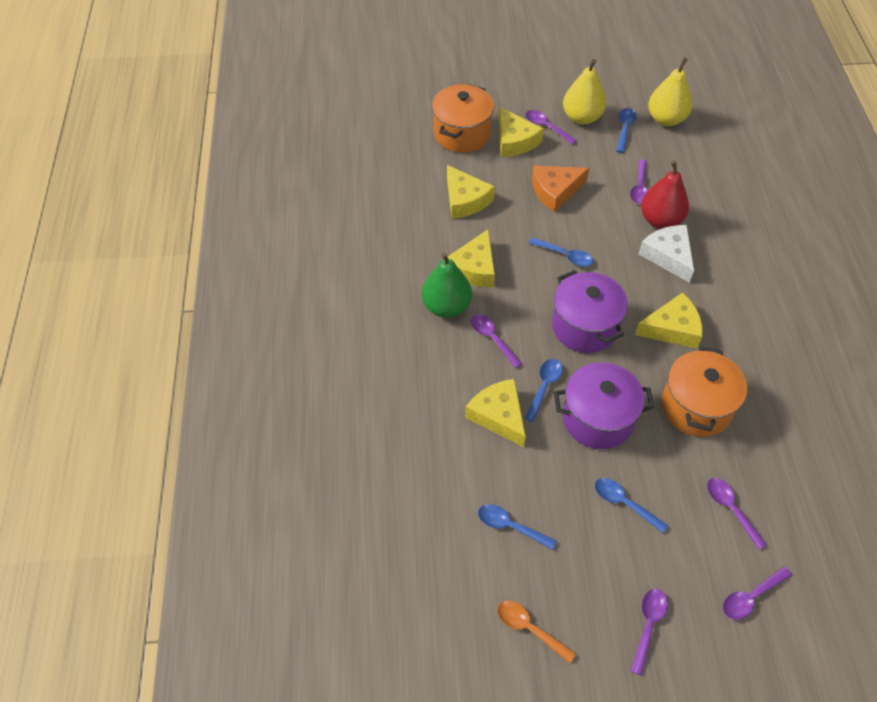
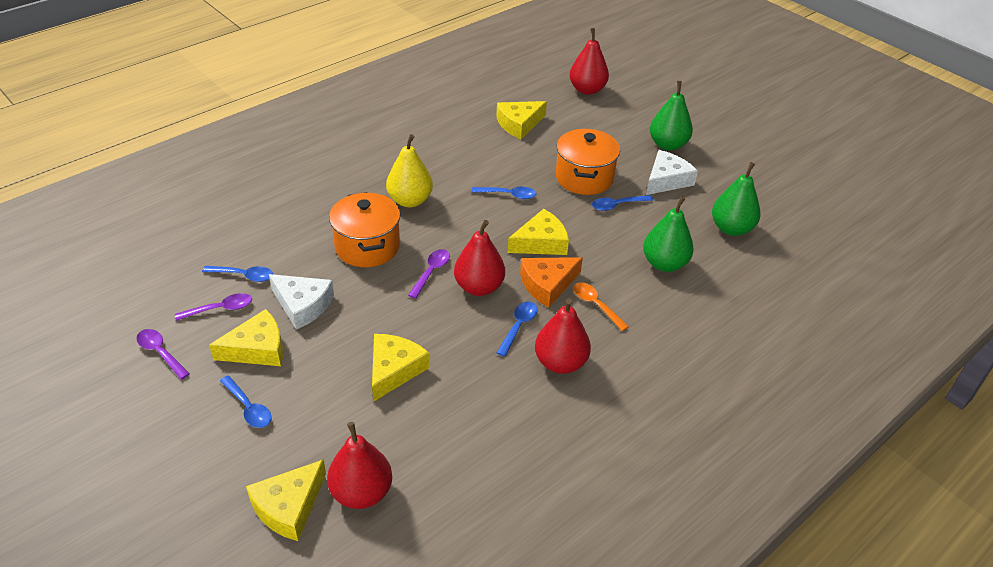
green pear: 1 -> 3
purple pot: 2 -> 0
purple spoon: 6 -> 3
red pear: 1 -> 4
white cheese: 1 -> 2
yellow pear: 2 -> 1

